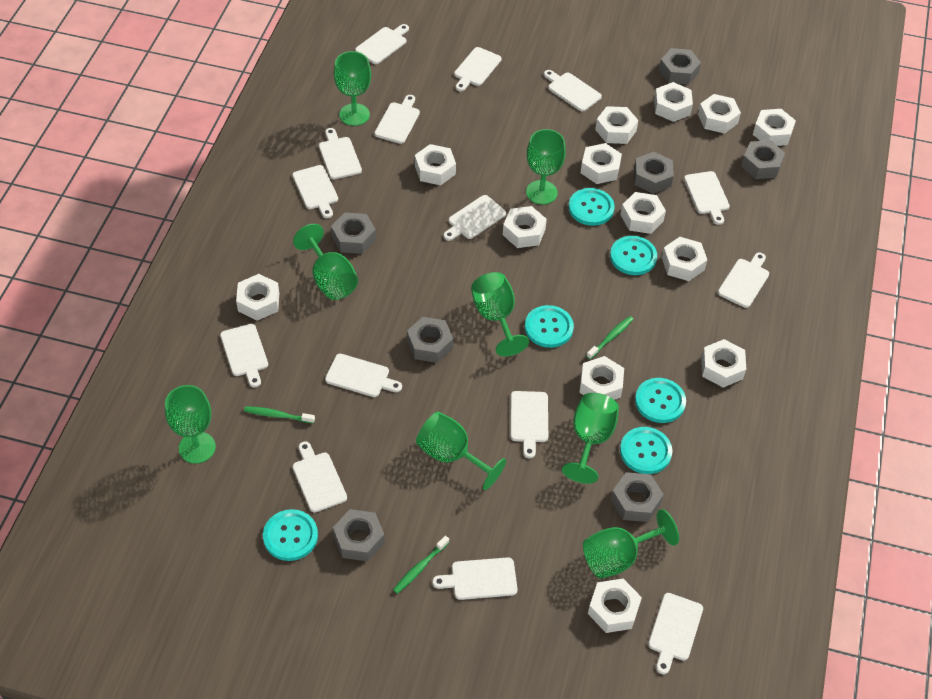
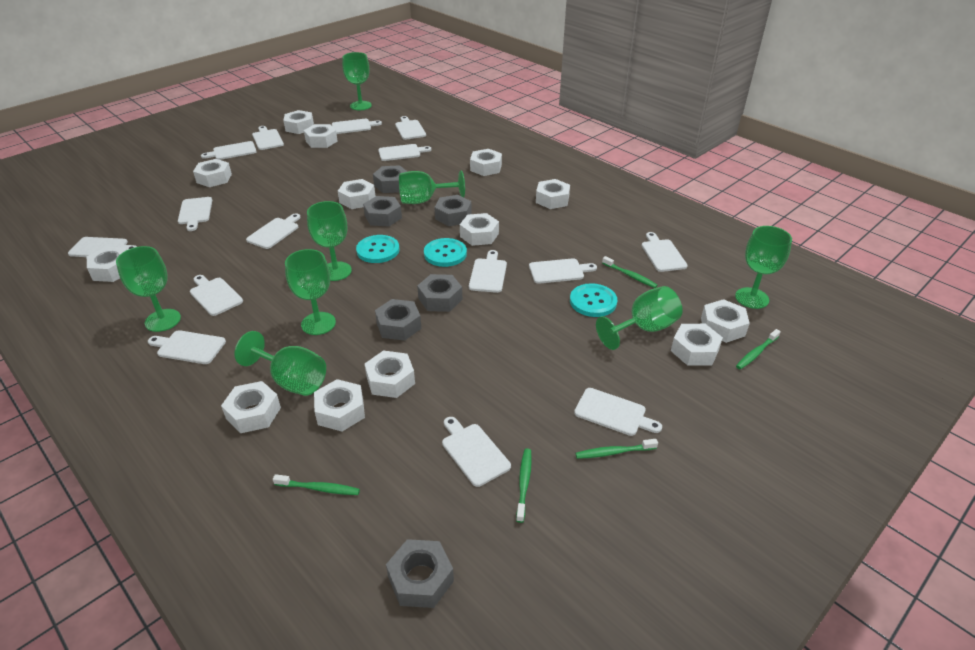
green toothbrush: 3 -> 5
grey nut: 7 -> 6
turquoise button: 6 -> 3

